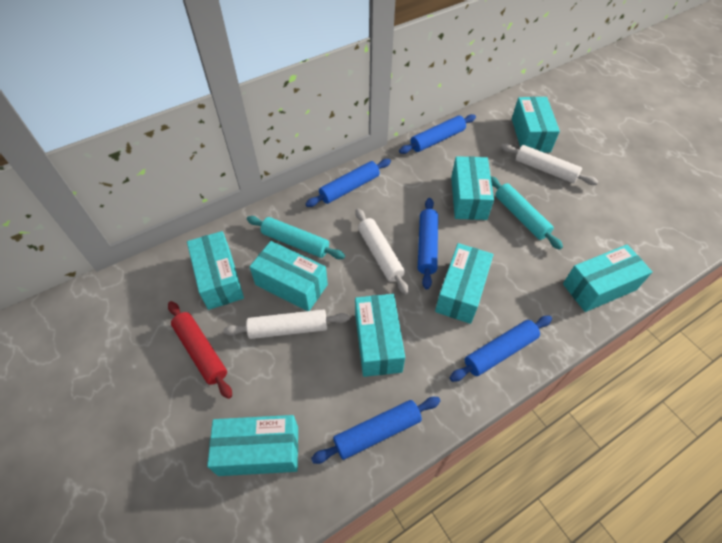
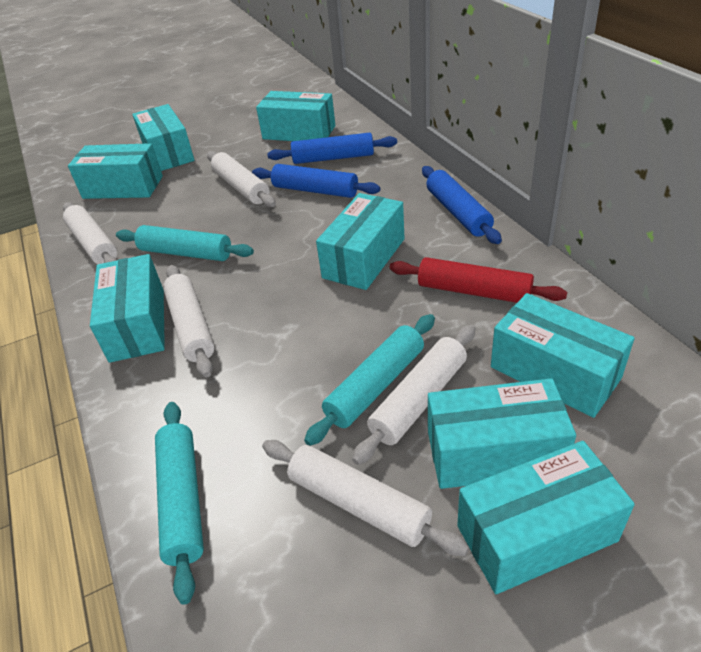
blue rolling pin: 5 -> 3
turquoise rolling pin: 2 -> 3
white rolling pin: 3 -> 5

